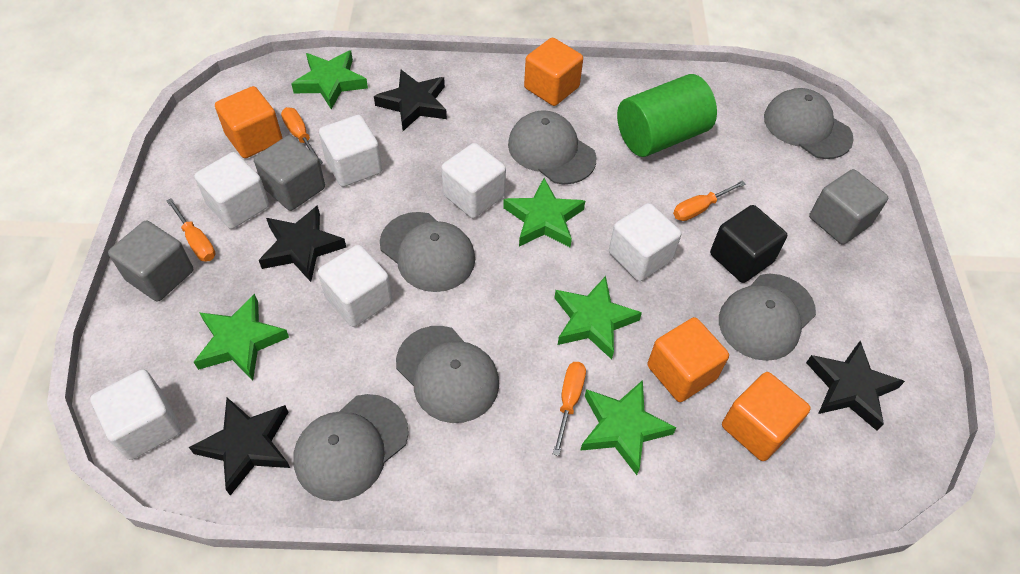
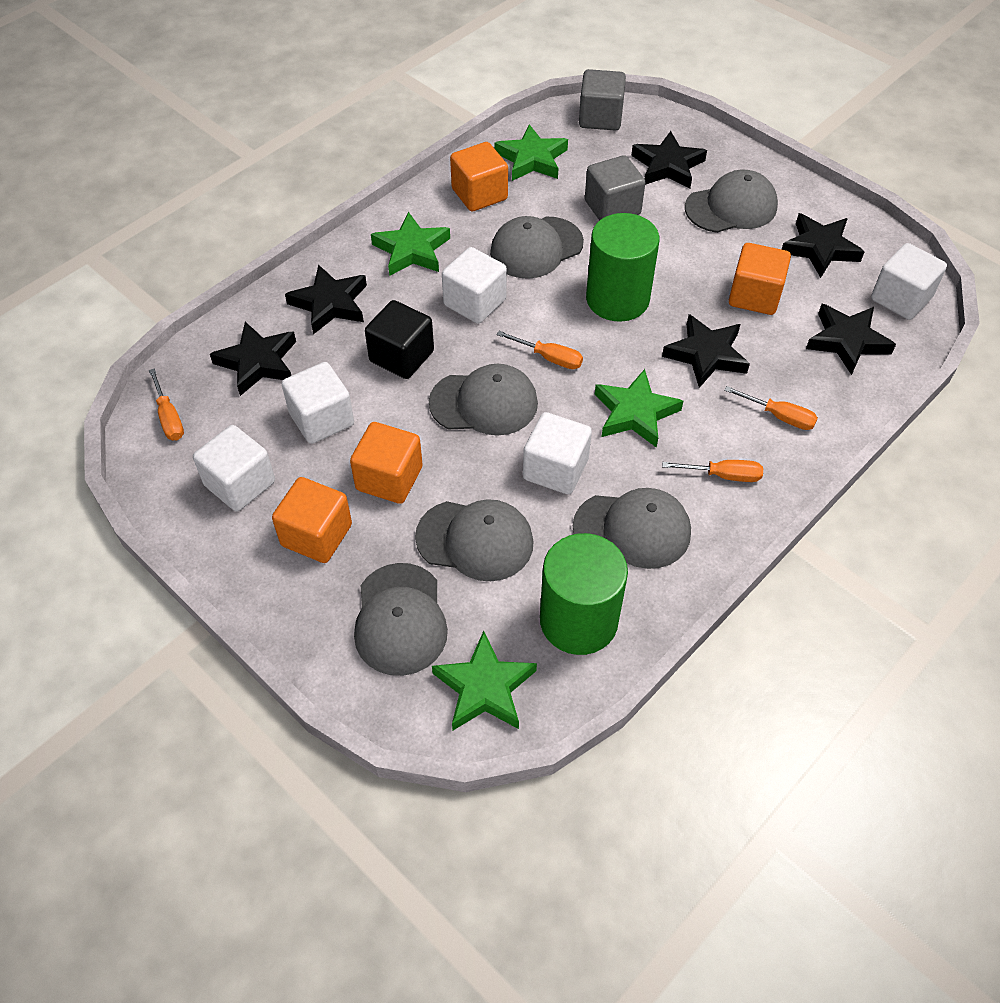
black star: 4 -> 6
green cylinder: 1 -> 2
green star: 5 -> 4
grey cube: 3 -> 2
white cube: 6 -> 5

